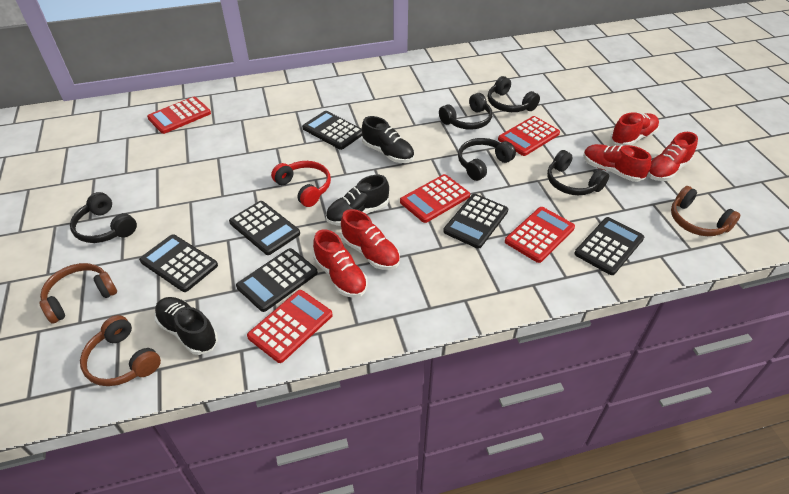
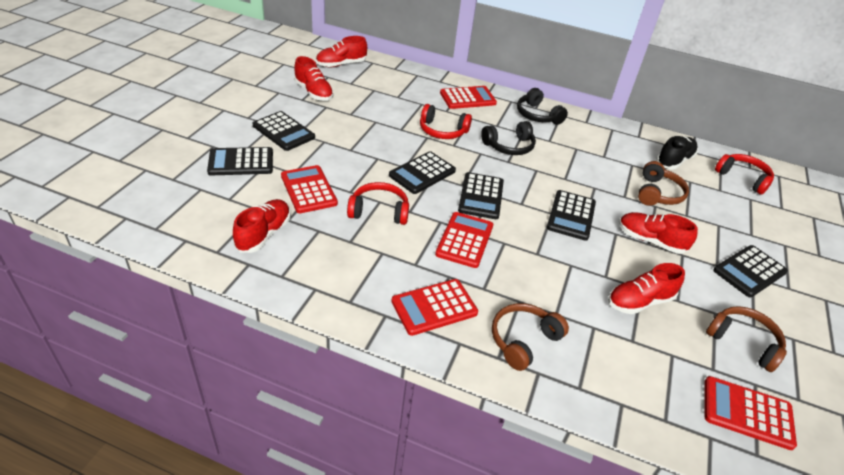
black headphones: 5 -> 2
black shoe: 3 -> 1
red headphones: 1 -> 3

